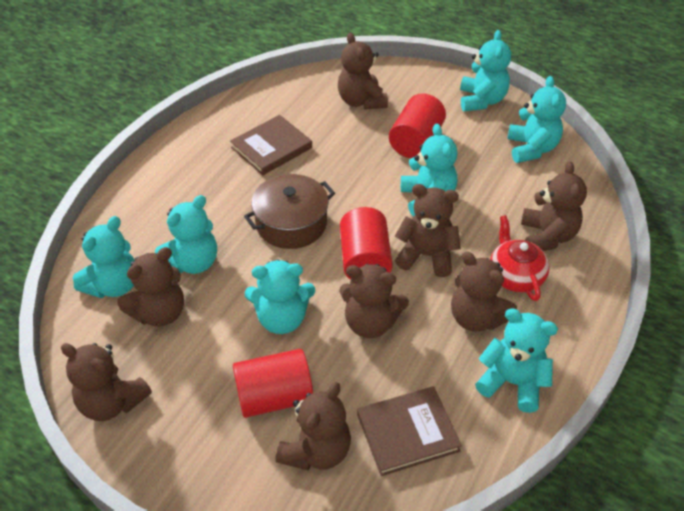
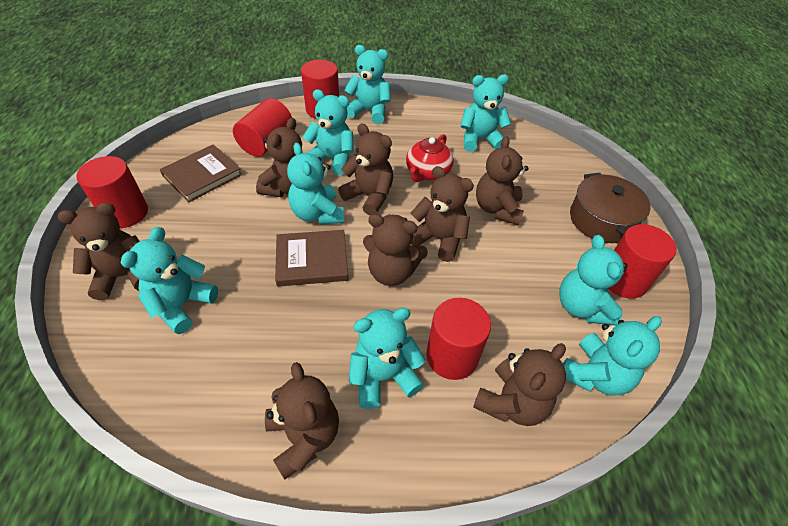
red cylinder: 3 -> 5
turquoise teddy bear: 7 -> 8

